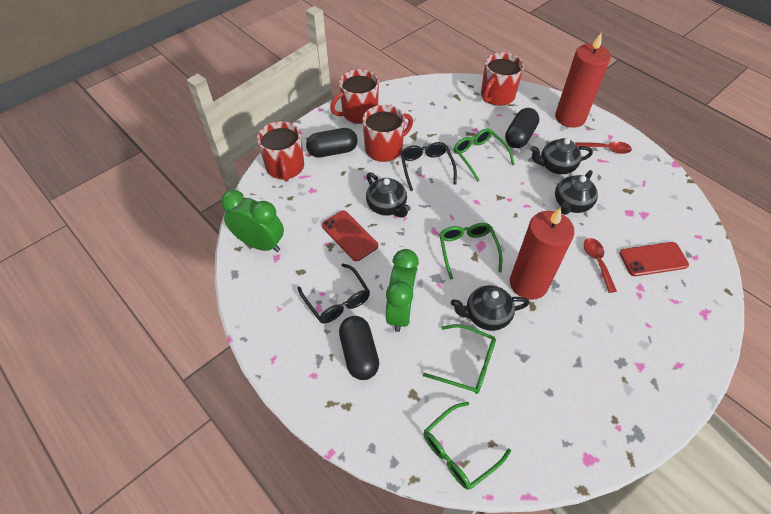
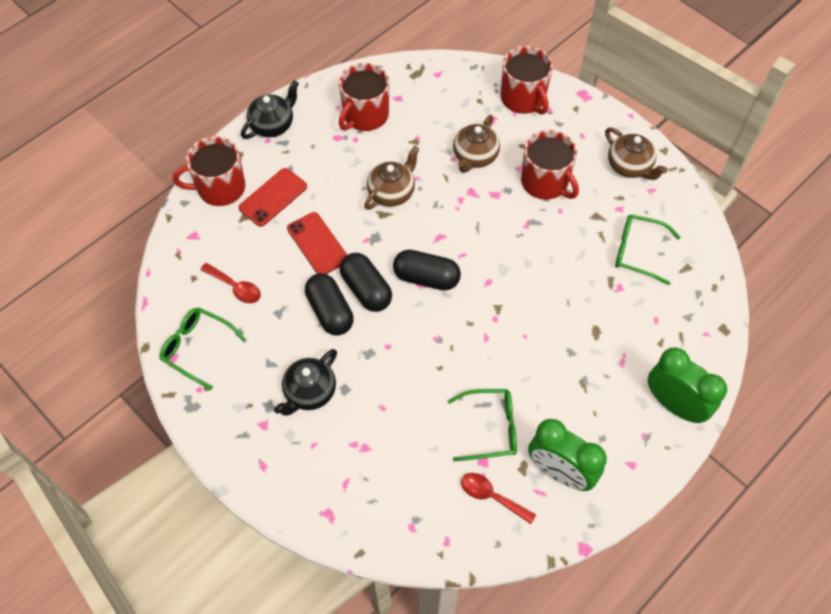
black glasses: 2 -> 0
black teapot: 4 -> 2
brown teapot: 0 -> 3
green glasses: 4 -> 3
red candle: 2 -> 0

